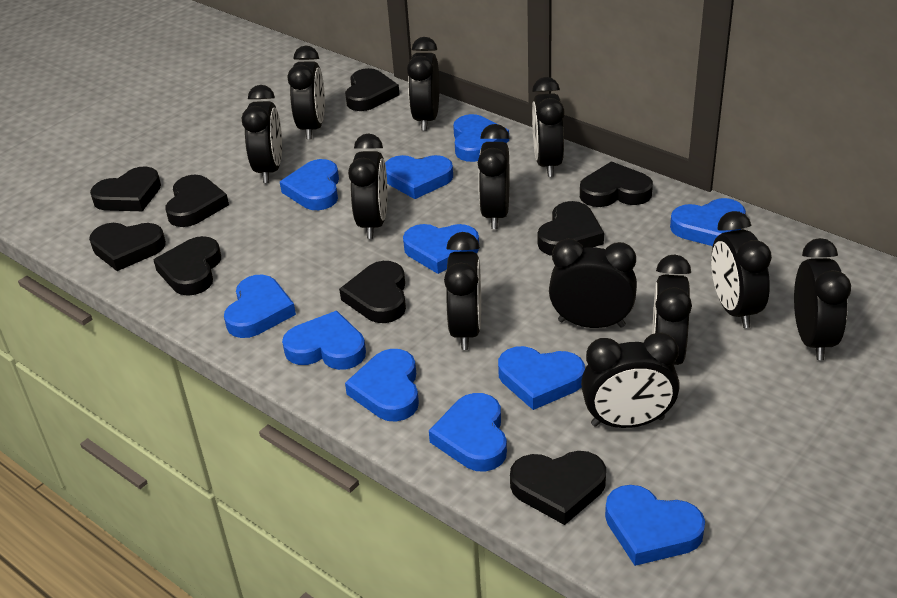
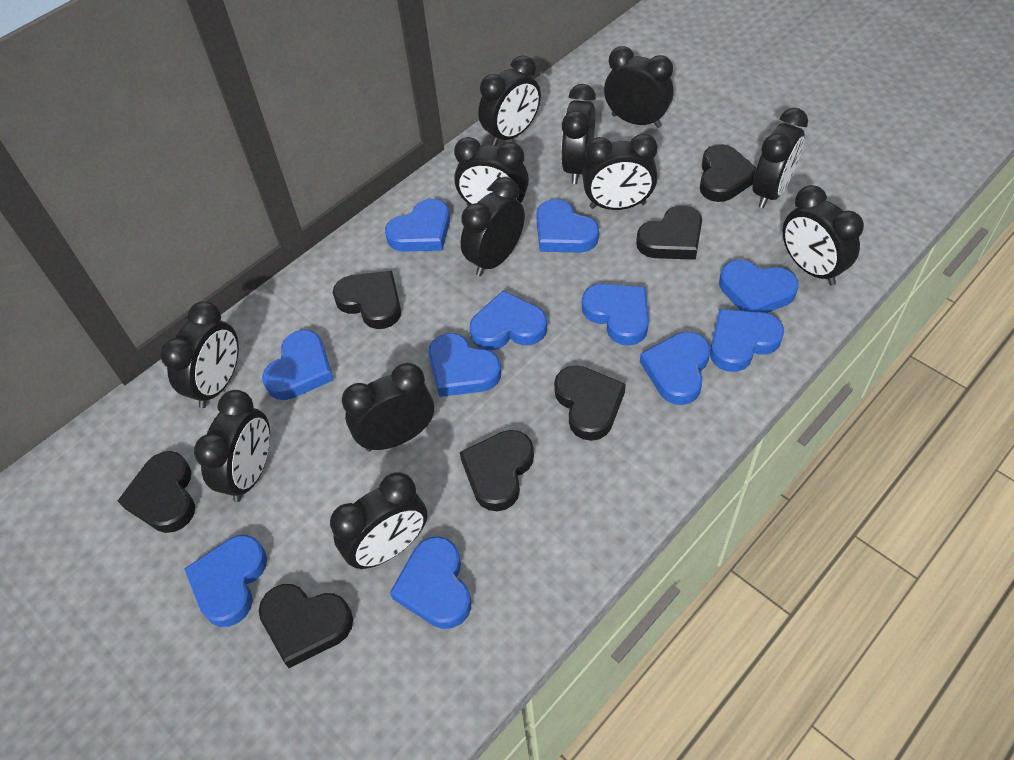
black heart: 9 -> 7

